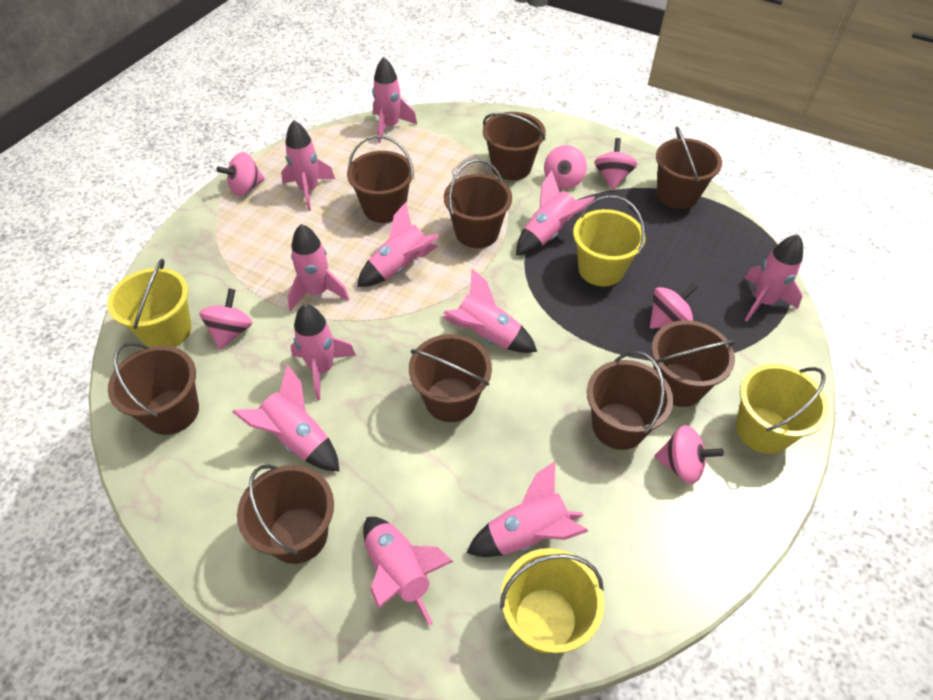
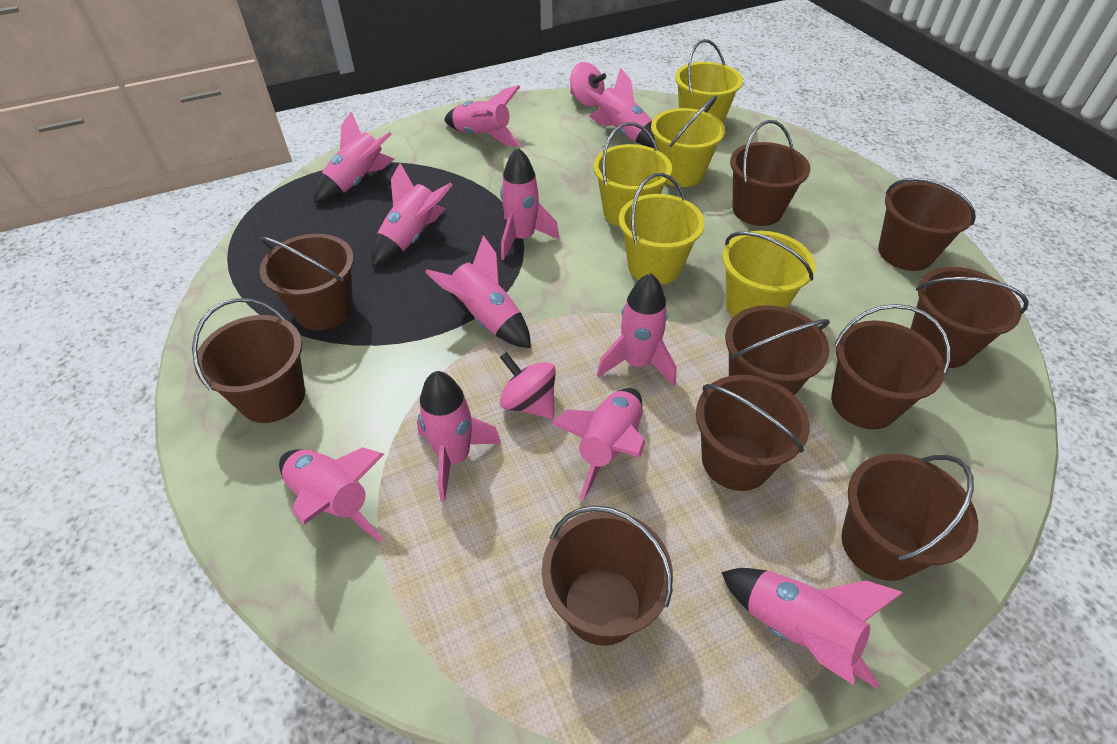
brown bucket: 9 -> 10
pink spinning top: 6 -> 2
yellow bucket: 4 -> 5

